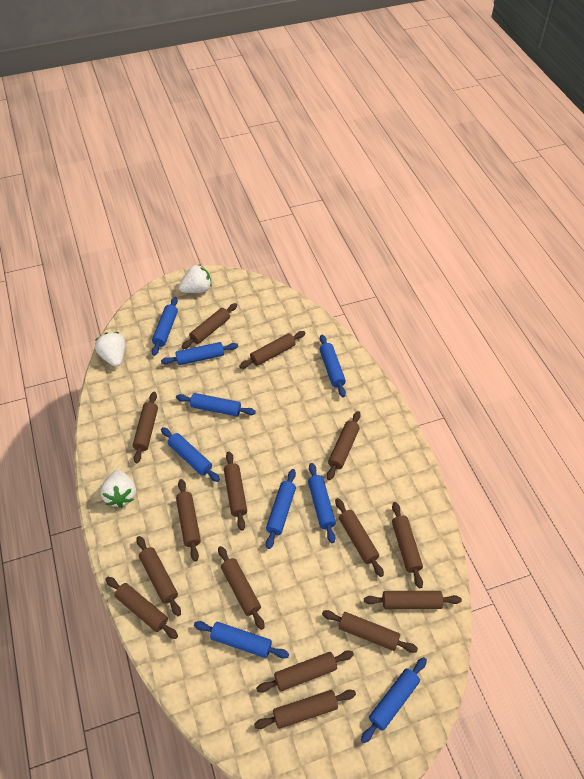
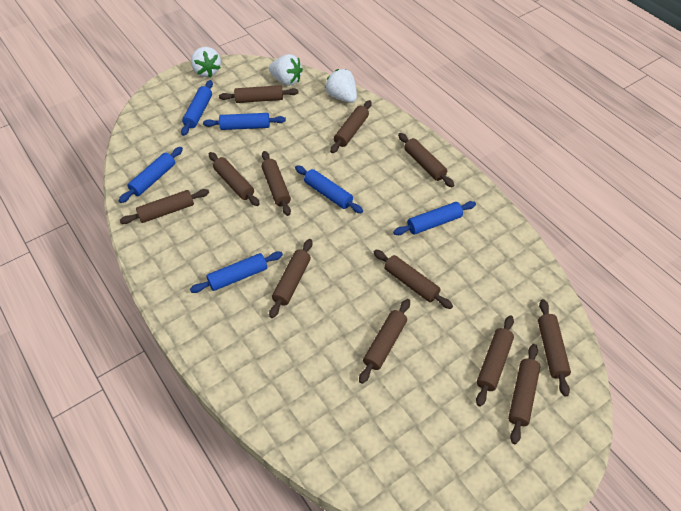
blue rolling pin: 9 -> 6
brown rolling pin: 15 -> 12

